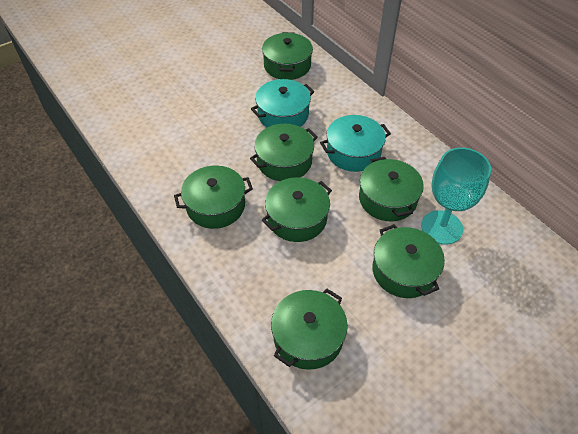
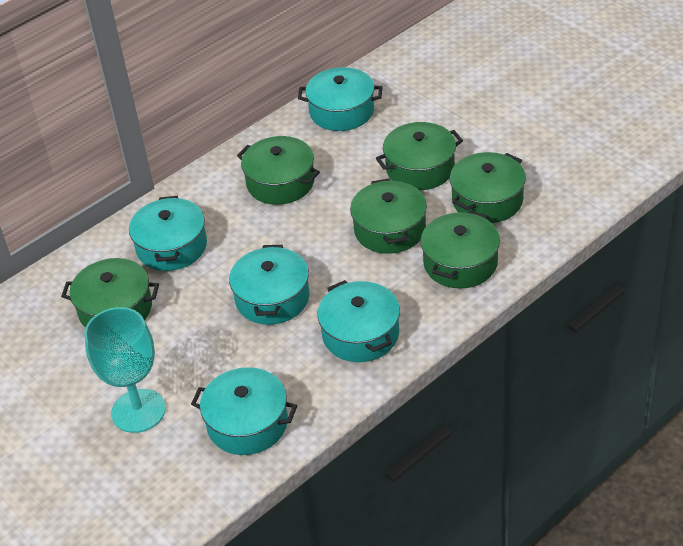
green pot: 7 -> 6
turquoise pot: 2 -> 5

